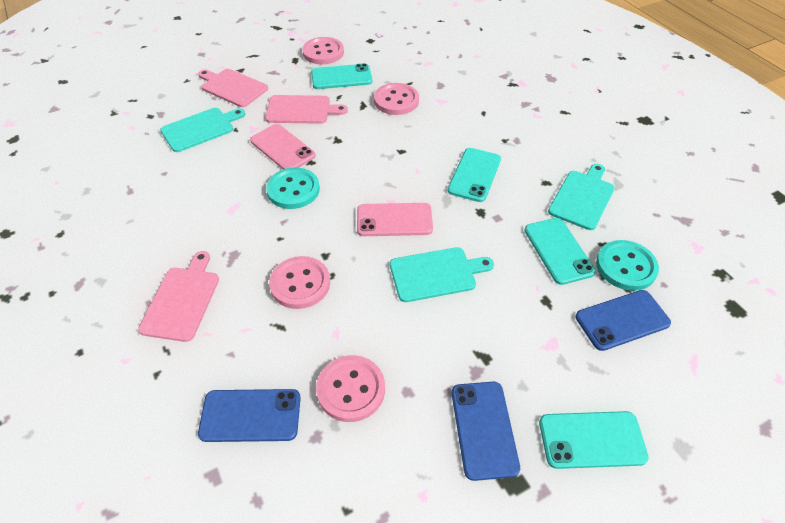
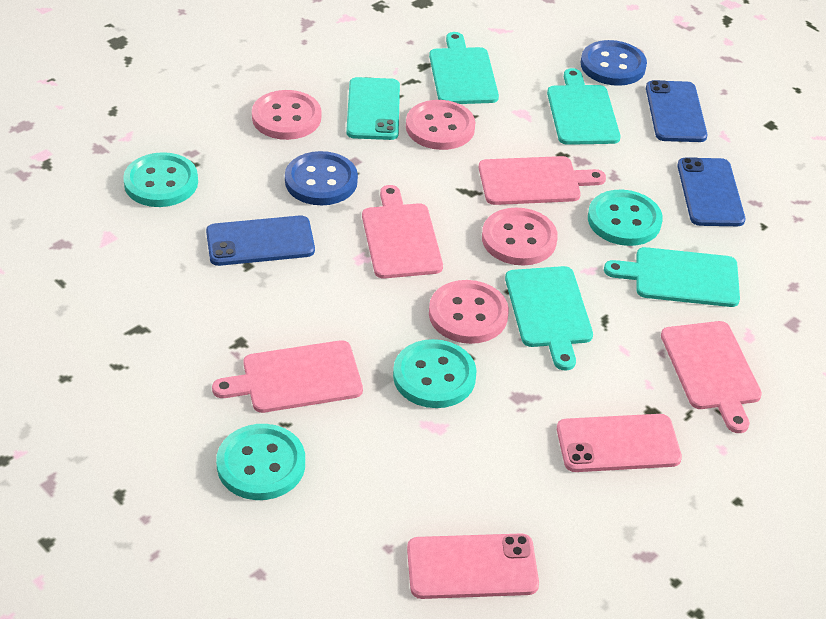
blue button: 0 -> 2
pink cutting board: 3 -> 4
turquoise button: 2 -> 4
turquoise cutting board: 3 -> 4
turquoise phone: 4 -> 1

